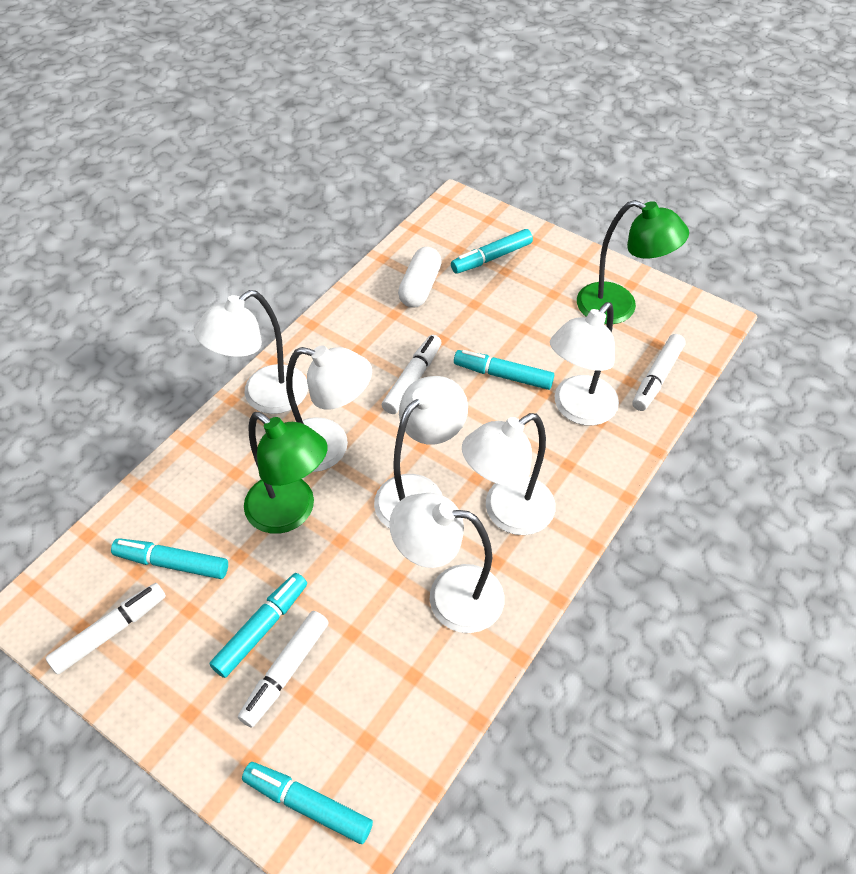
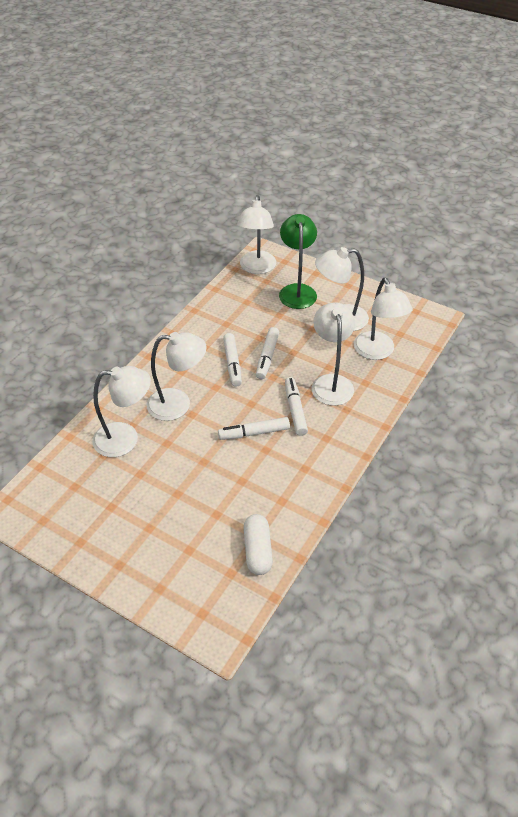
green lamp: 2 -> 1
turquoise marker: 5 -> 0

